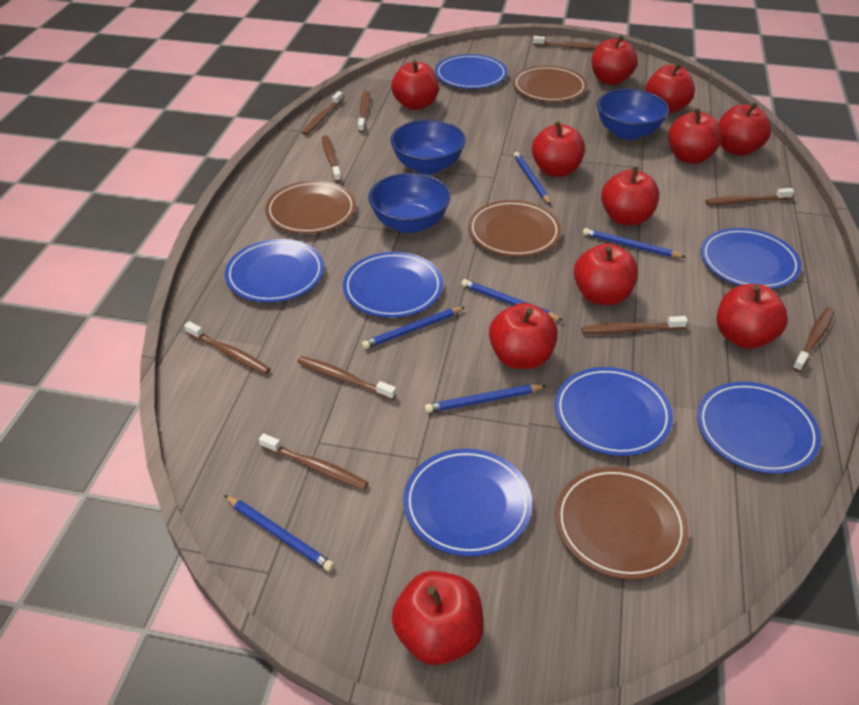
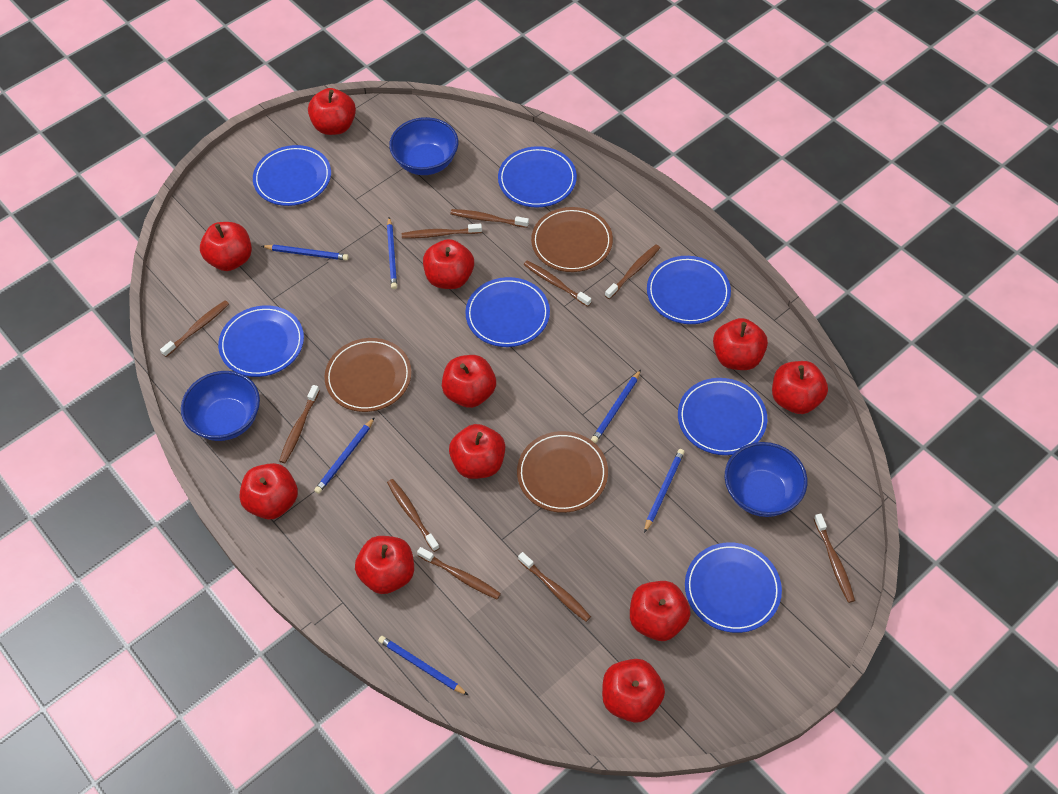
brown plate: 4 -> 3

